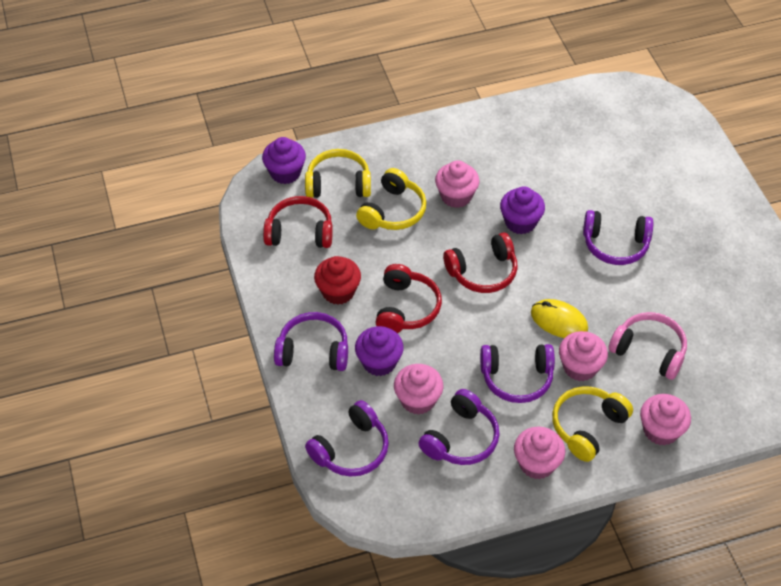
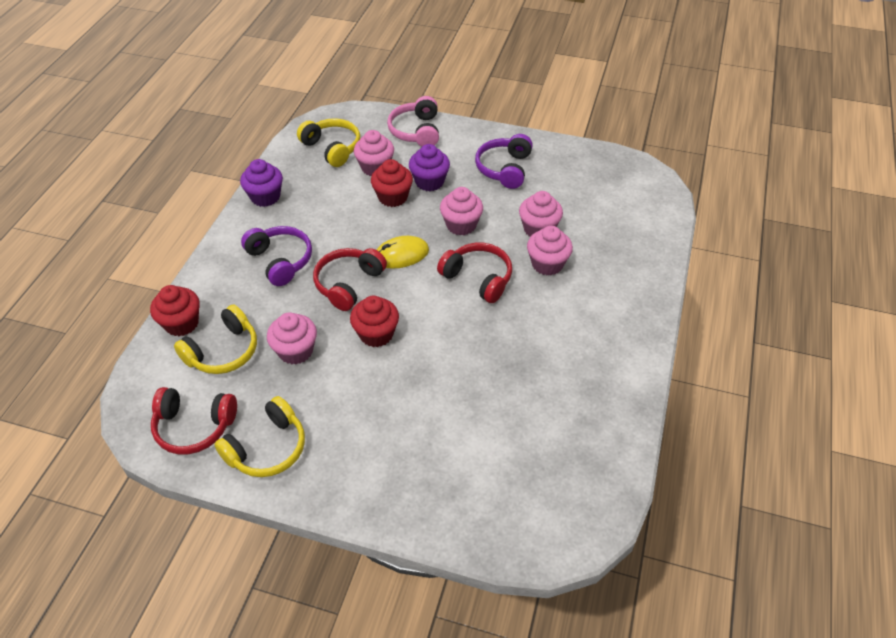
purple cupcake: 3 -> 2
purple headphones: 5 -> 2
red cupcake: 1 -> 3

